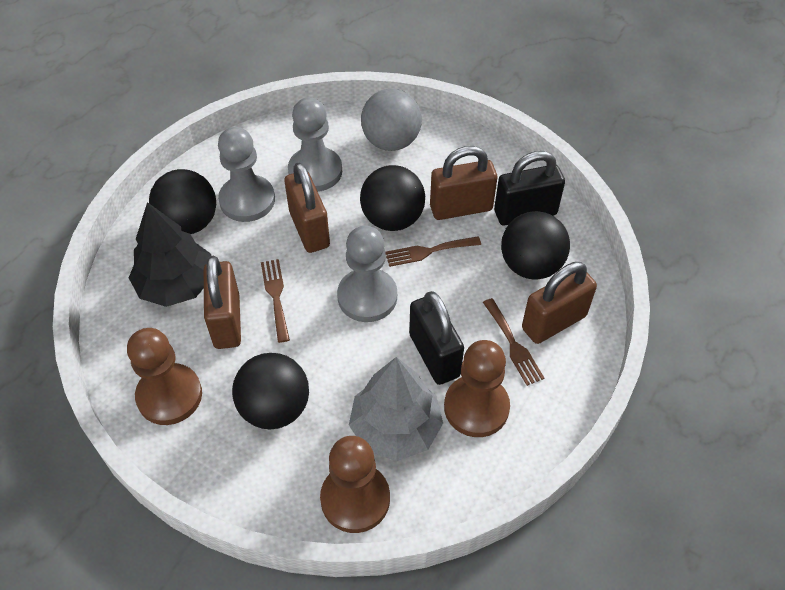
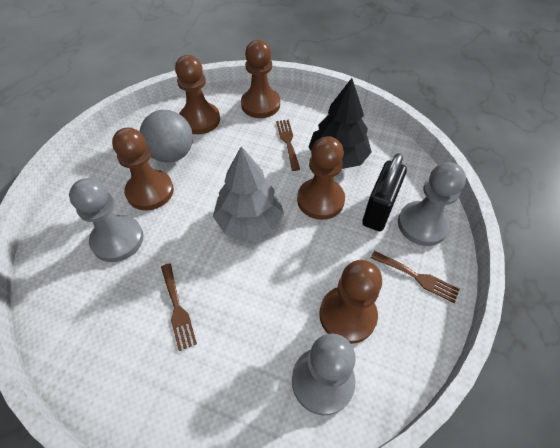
black ball: 4 -> 0
black padlock: 2 -> 1
brown padlock: 4 -> 0
brown pawn: 3 -> 5

